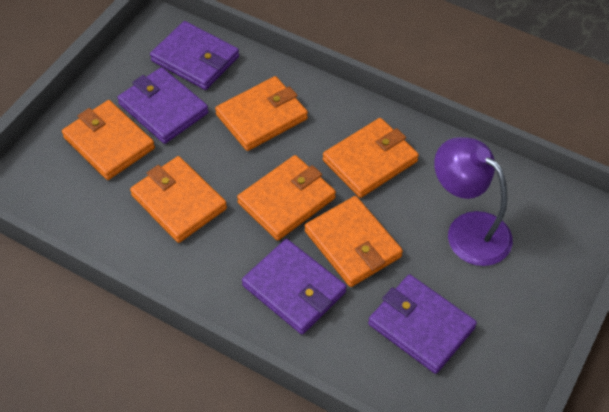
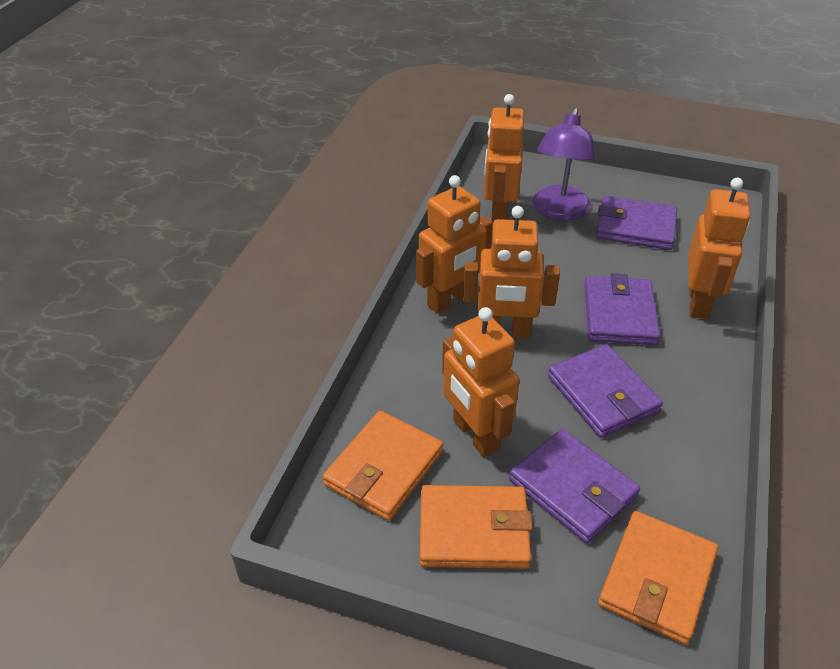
orange robot: 0 -> 5
orange wallet: 6 -> 3

